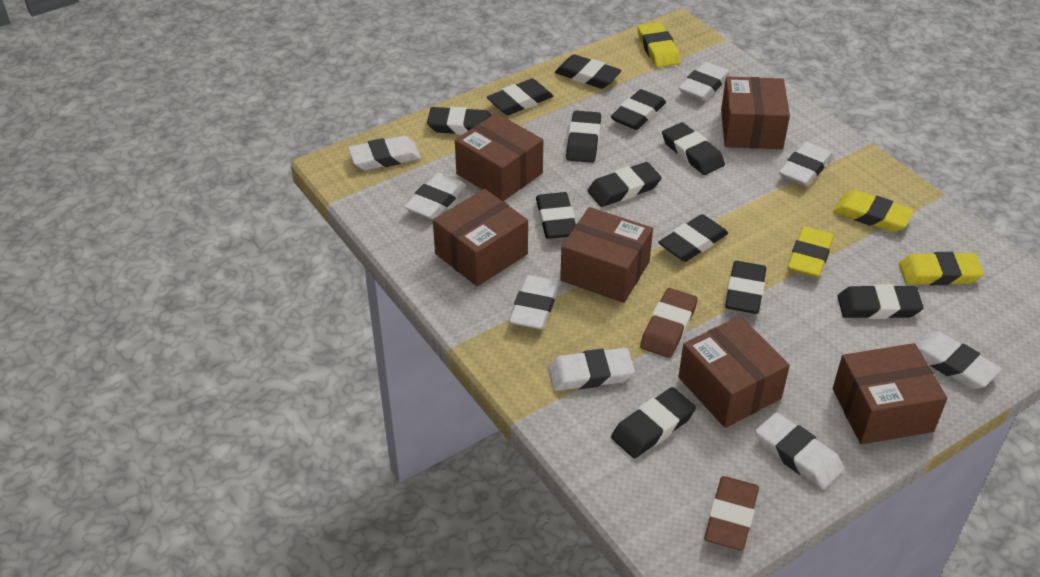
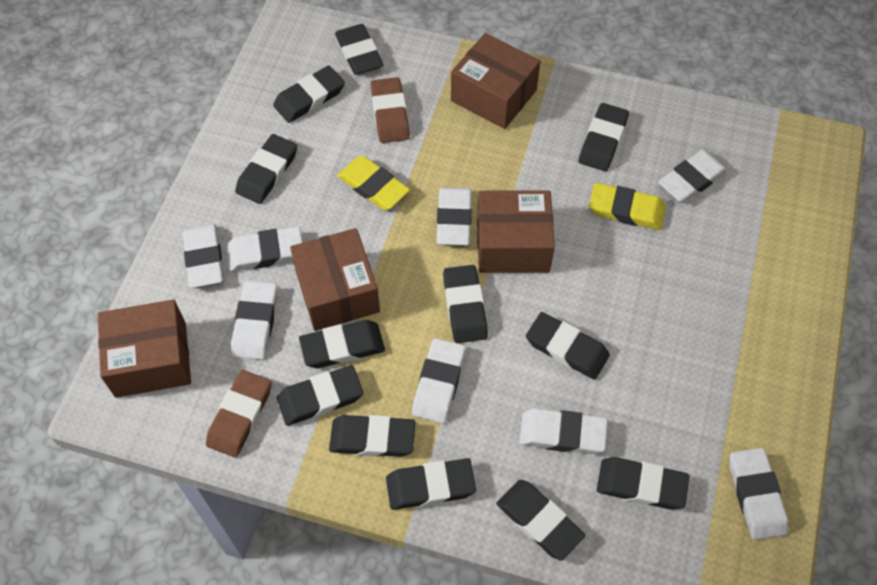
brown box: 6 -> 4
yellow eraser: 4 -> 2

